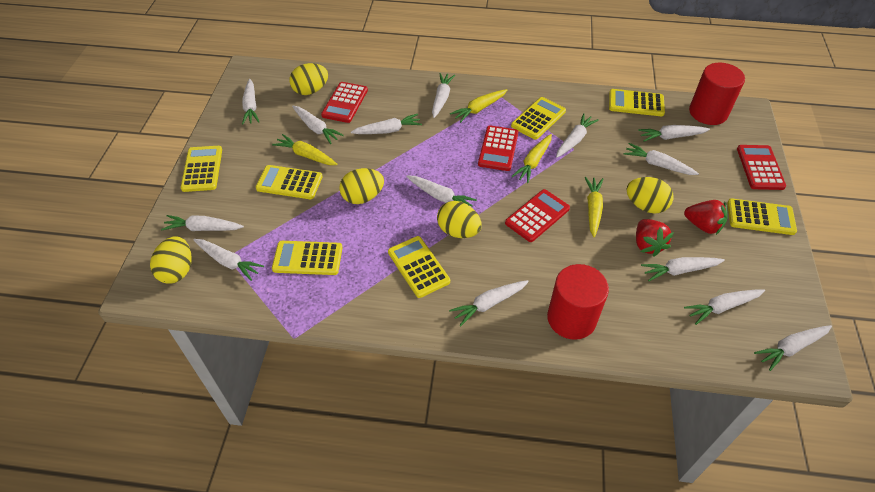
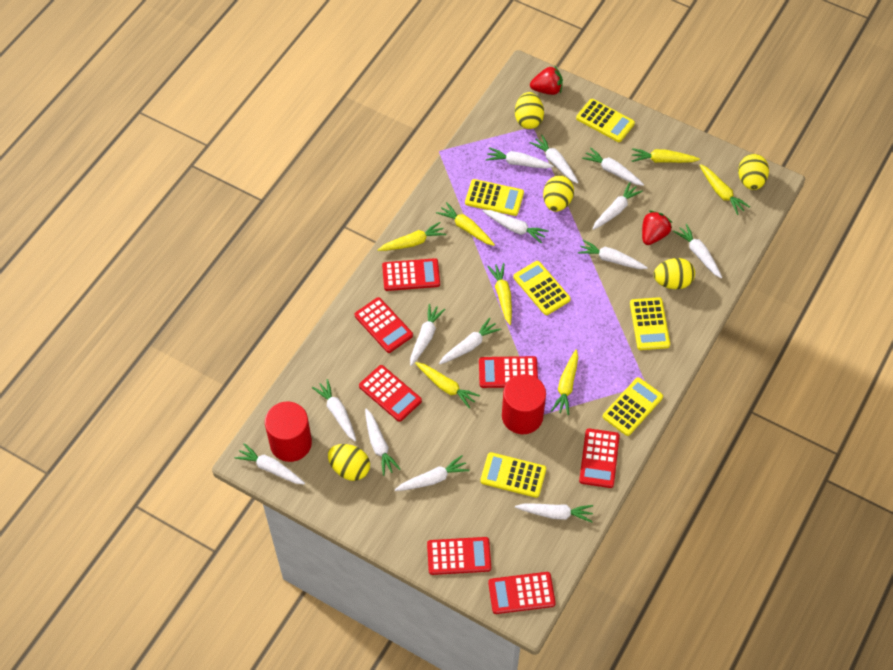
red calculator: 4 -> 7
yellow calculator: 7 -> 6
yellow carrot: 4 -> 7

